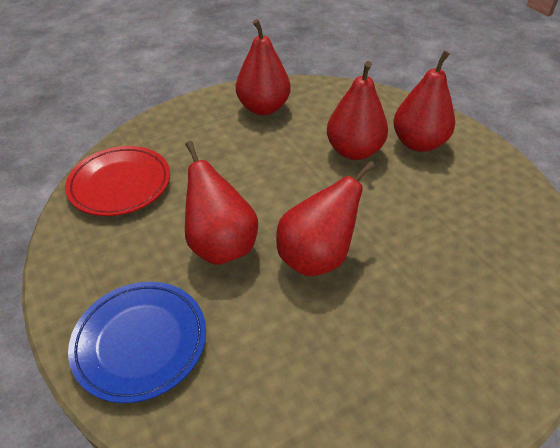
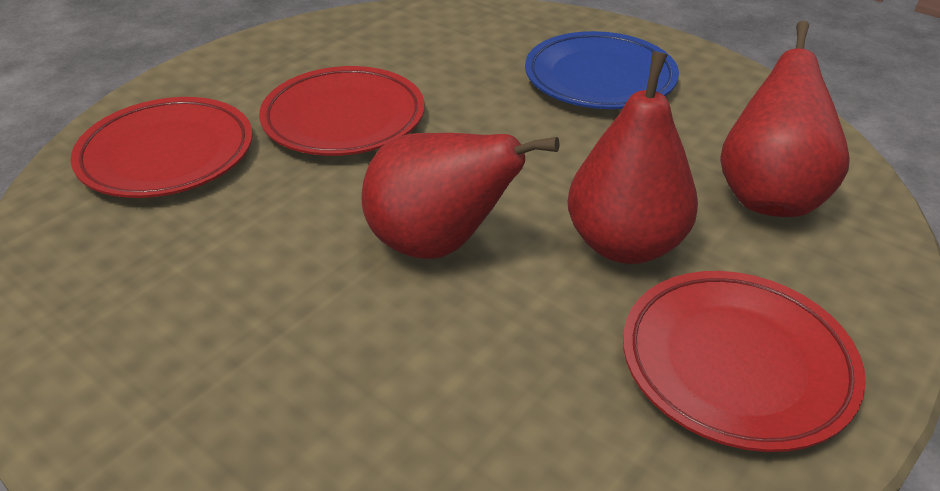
red pear: 5 -> 3
red plate: 1 -> 3

